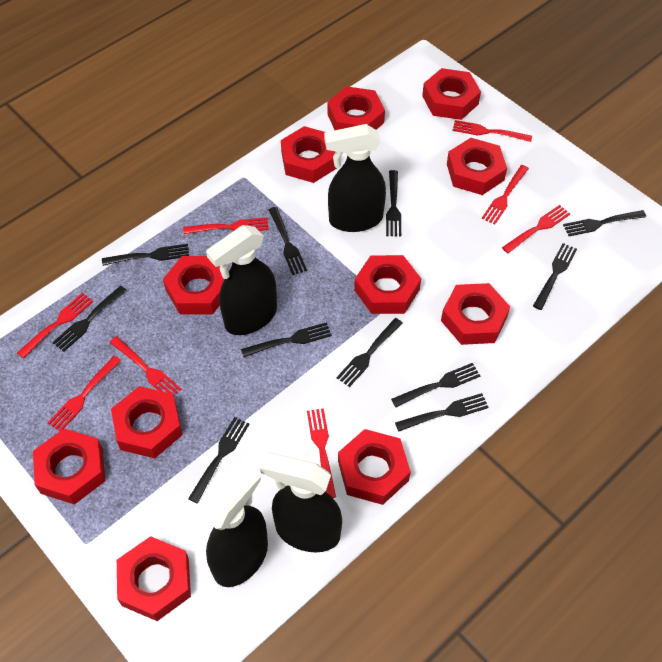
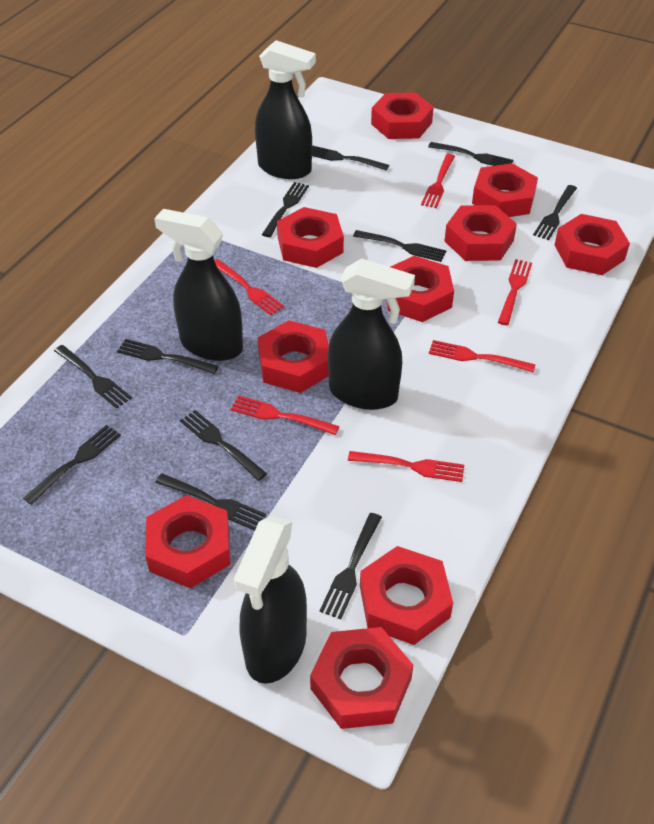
red fork: 8 -> 6
red nut: 11 -> 10

